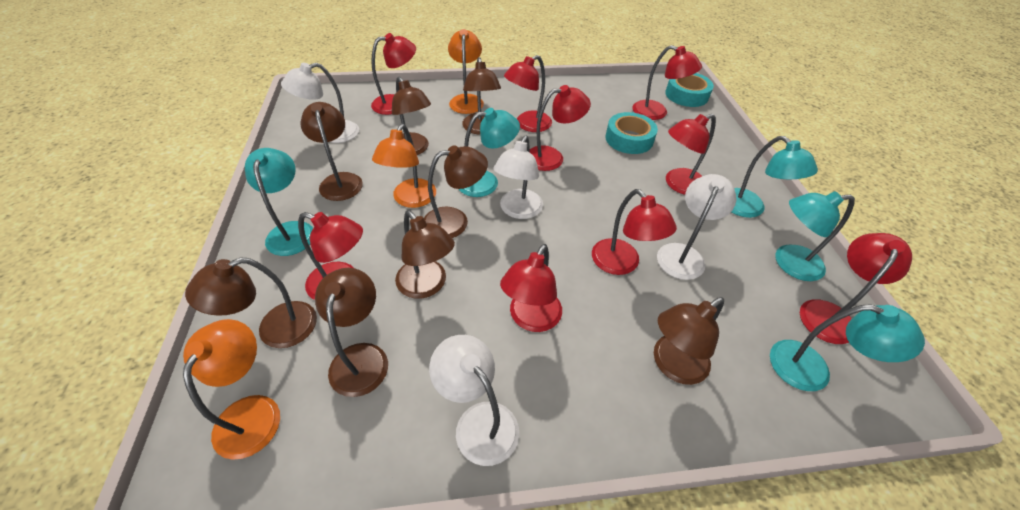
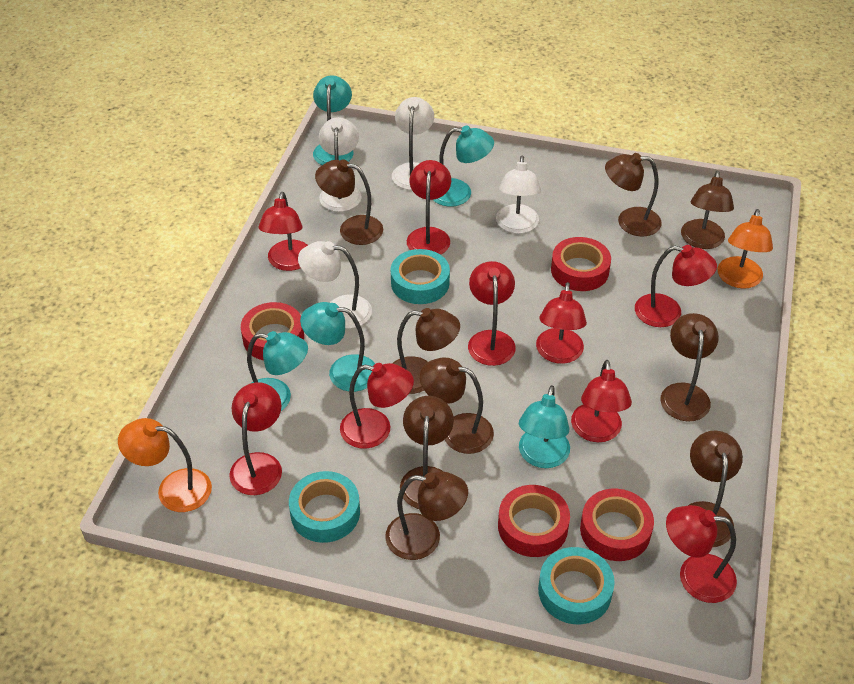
brown lamp: 8 -> 9
orange lamp: 3 -> 2
red tape: 0 -> 4
turquoise tape: 2 -> 3

